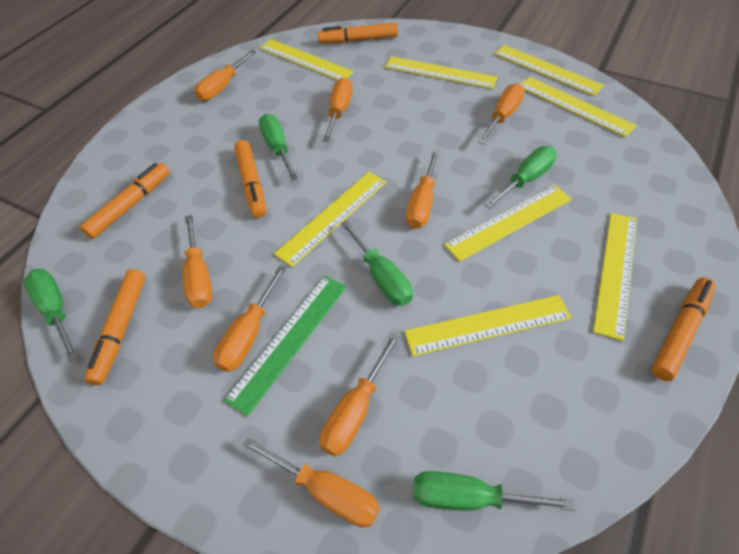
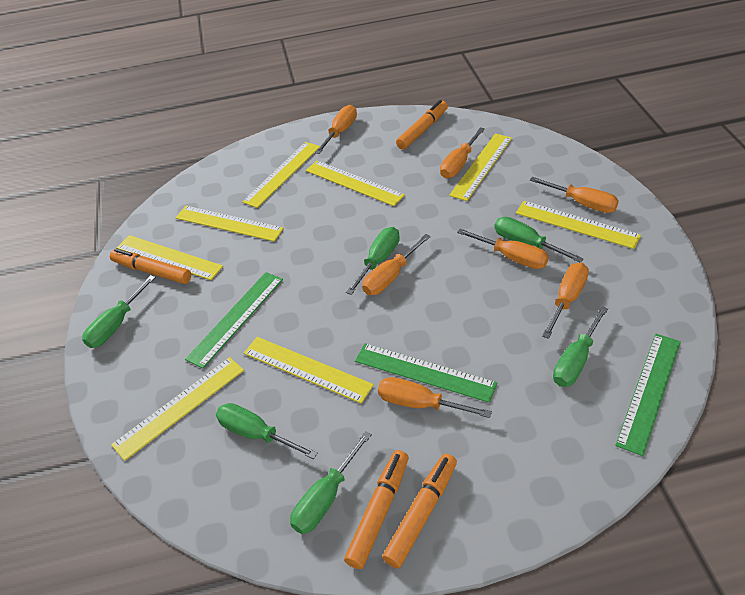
green ruler: 1 -> 3
green screwdriver: 5 -> 6
orange marker: 5 -> 4
orange screwdriver: 8 -> 7

